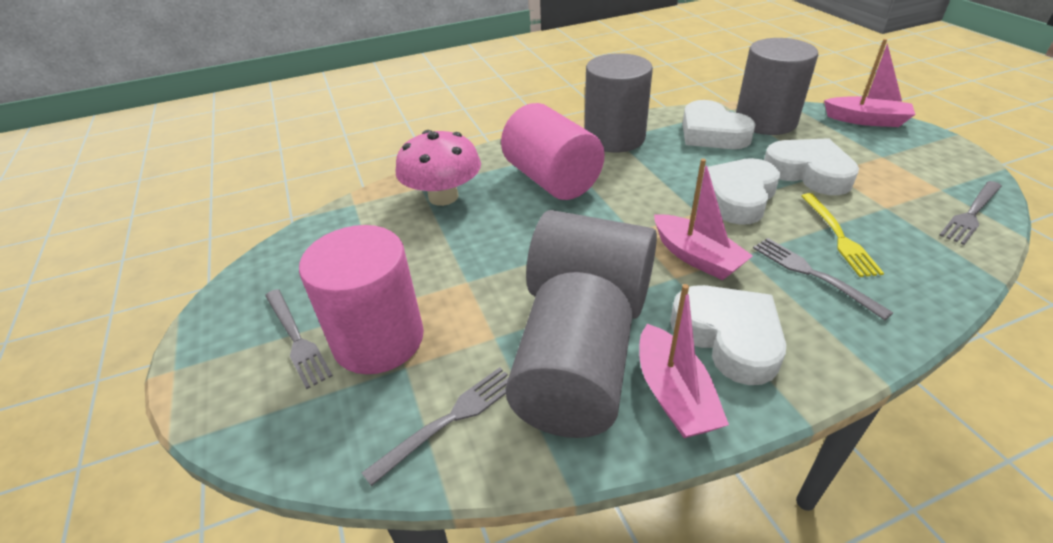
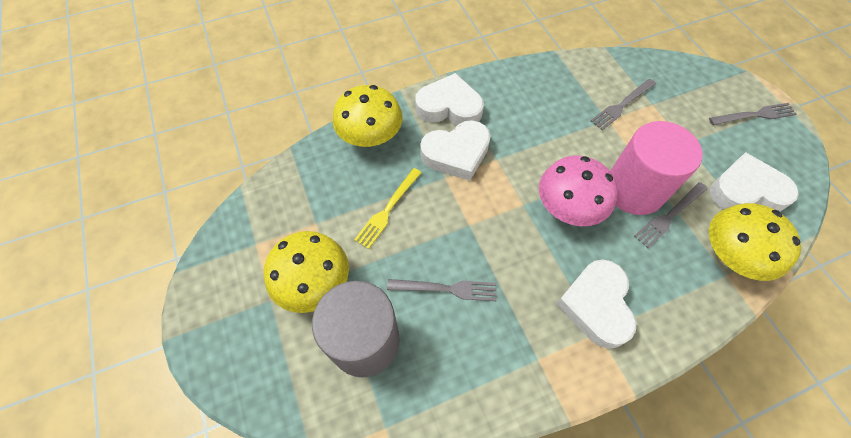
grey cylinder: 4 -> 1
pink boat: 3 -> 0
pink cylinder: 2 -> 1
yellow mushroom: 0 -> 3

